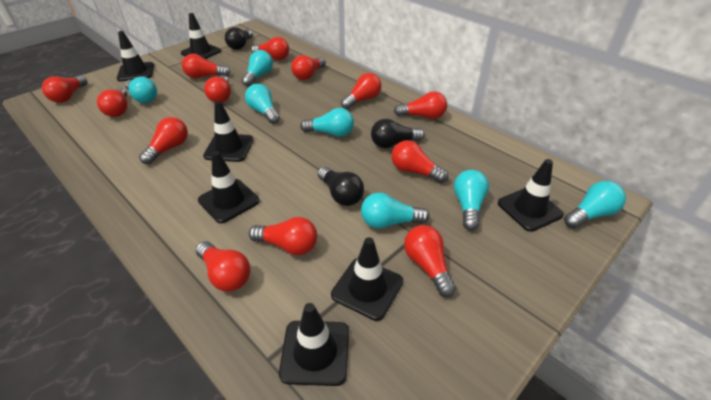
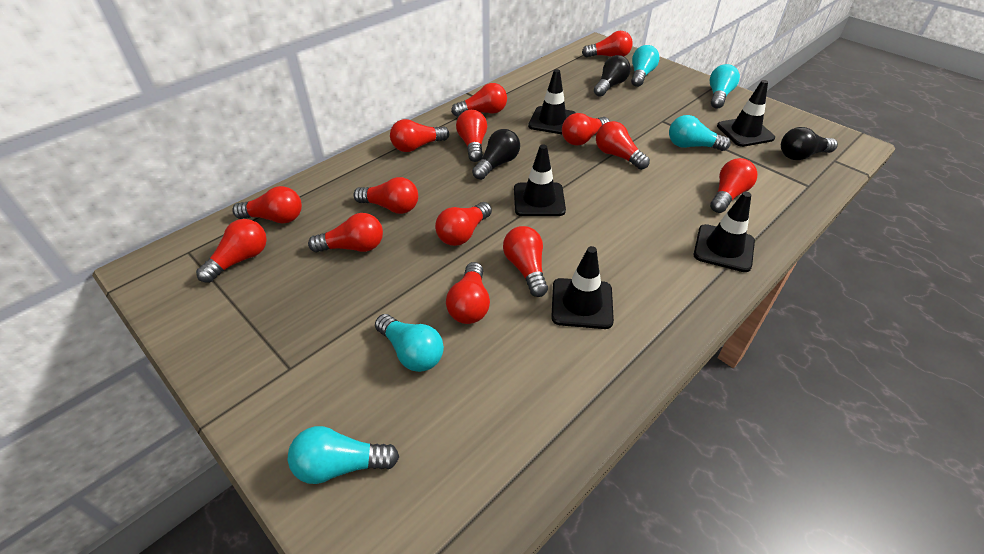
black traffic cone: 7 -> 5
red light bulb: 13 -> 14
turquoise light bulb: 7 -> 5

